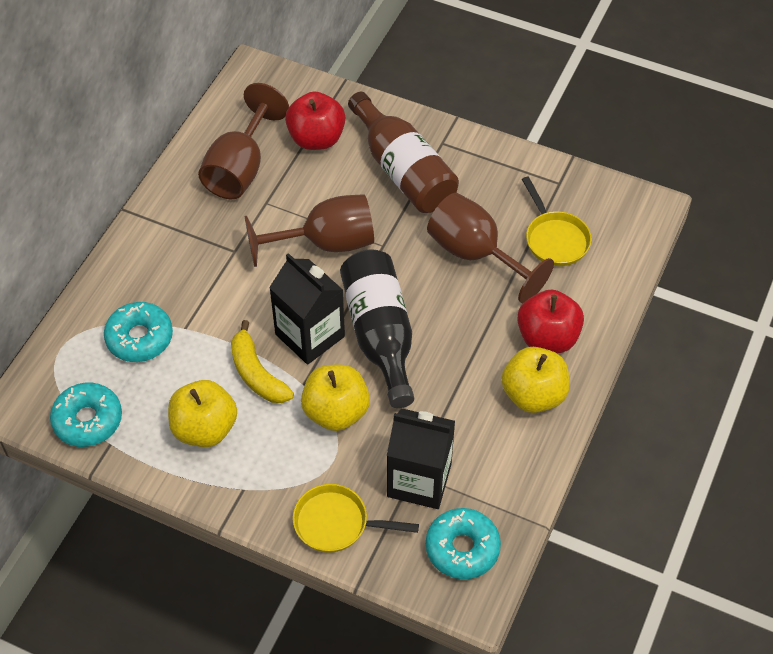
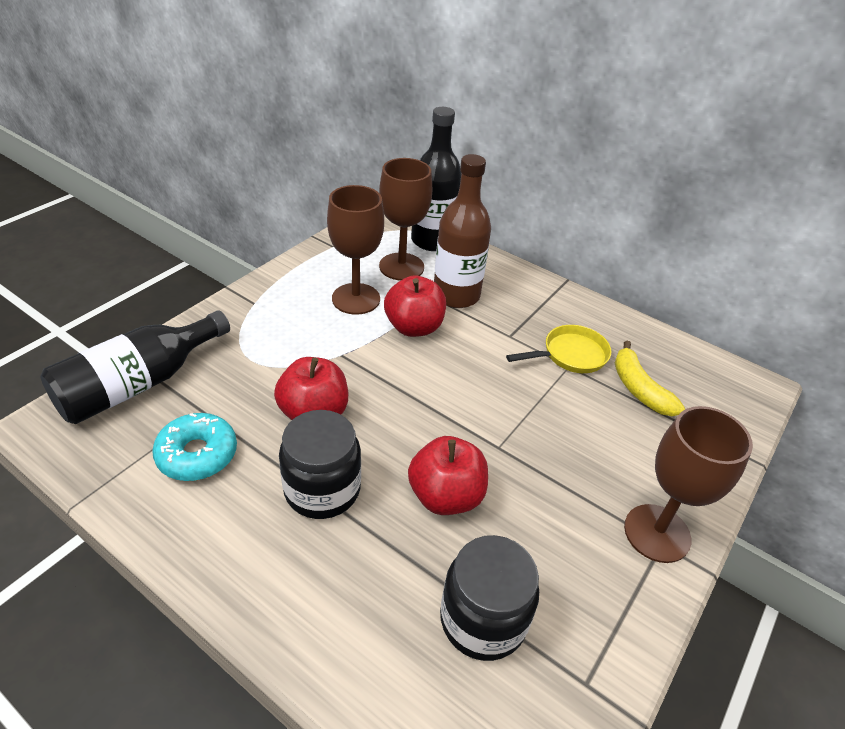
black bottle: 1 -> 2
black carton: 2 -> 0
black jar: 0 -> 2
red apple: 2 -> 3
turquoise donut: 3 -> 1
yellow apple: 3 -> 0
yellow pan: 2 -> 1

